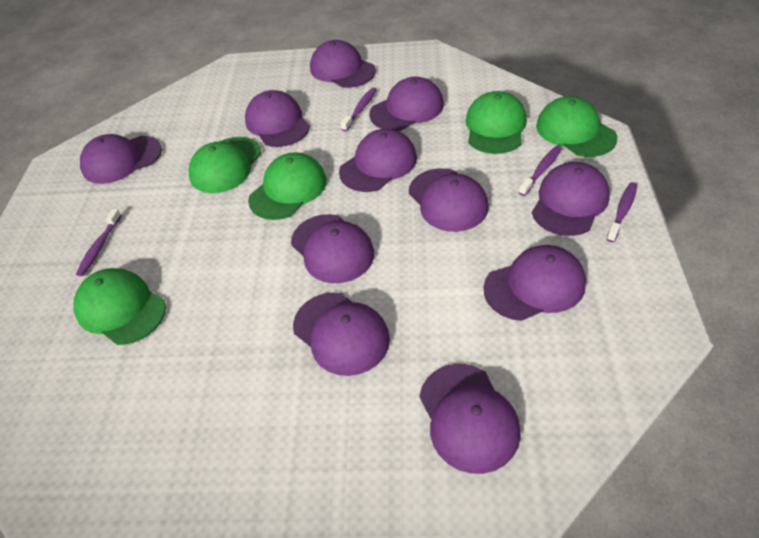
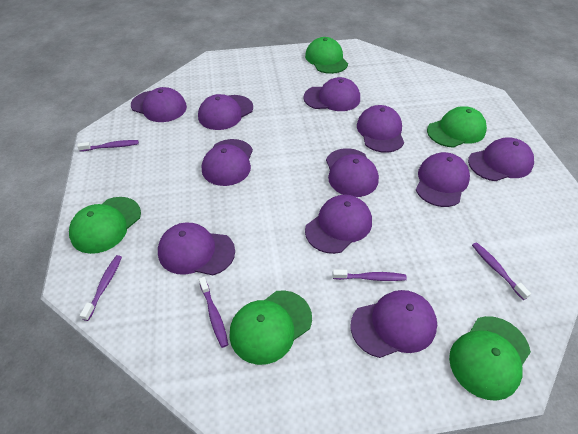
purple toothbrush: 4 -> 5

